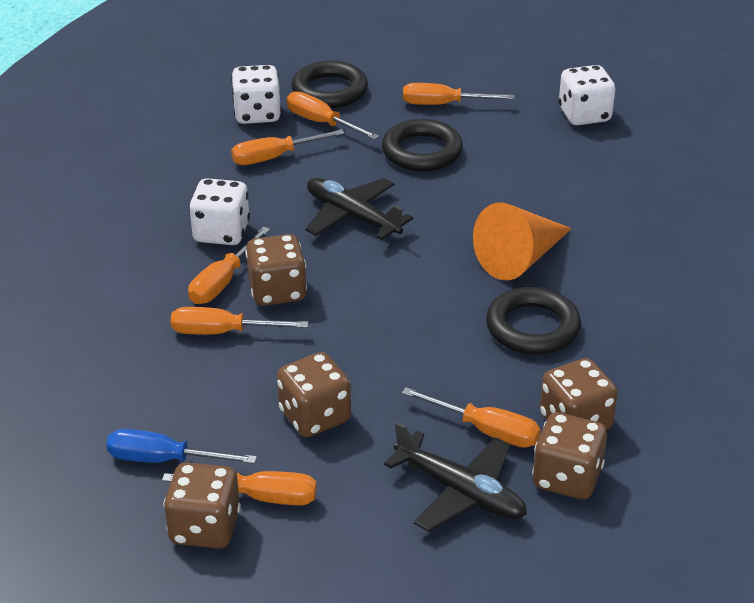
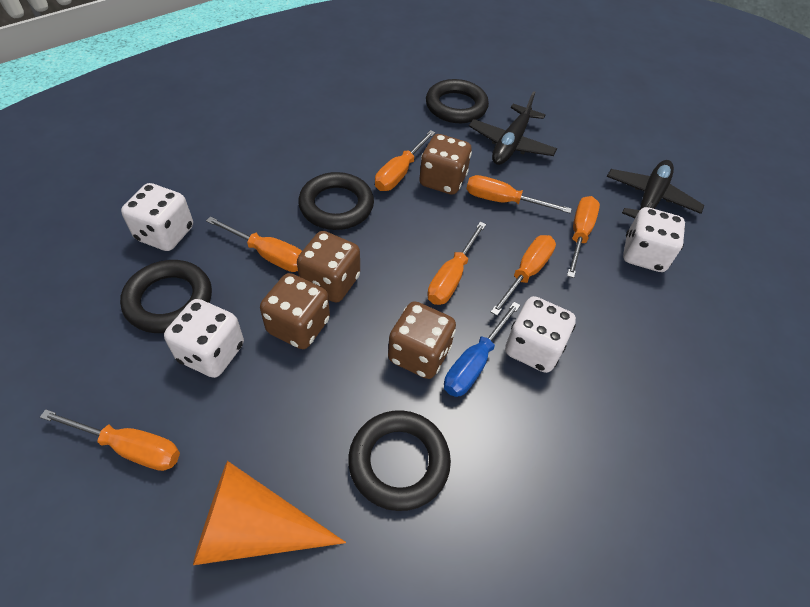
black ring: 3 -> 4
brown dice: 5 -> 4
white dice: 3 -> 4

